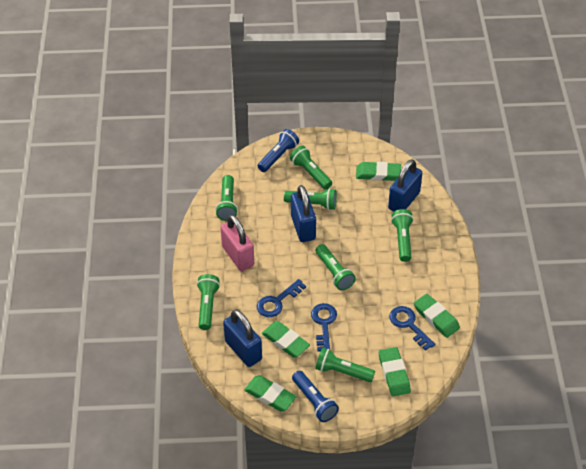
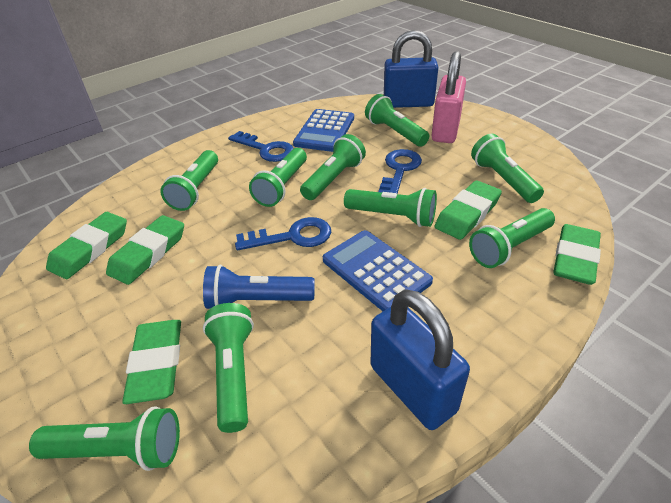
blue calculator: 0 -> 2
blue flashlight: 2 -> 1
blue padlock: 3 -> 2
green flashlight: 7 -> 9

